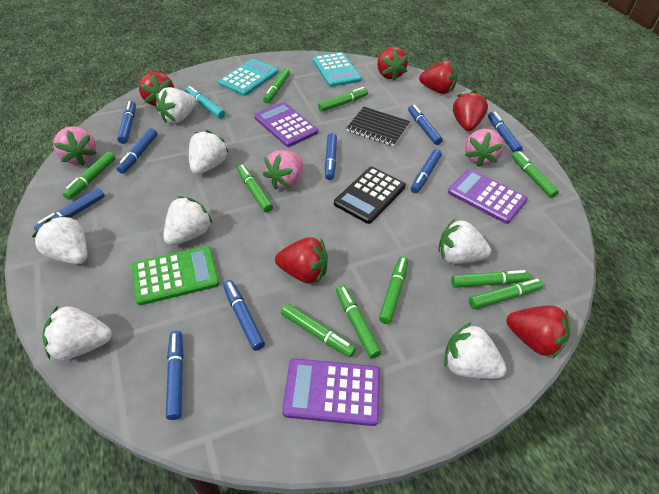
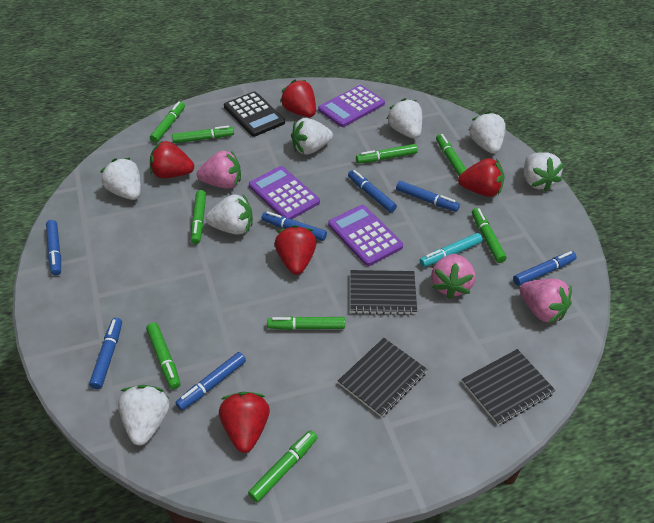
black notebook: 1 -> 3
blue marker: 9 -> 7
green calculator: 1 -> 0
green marker: 10 -> 9
red strawberry: 6 -> 5
turquoise calculator: 2 -> 0

